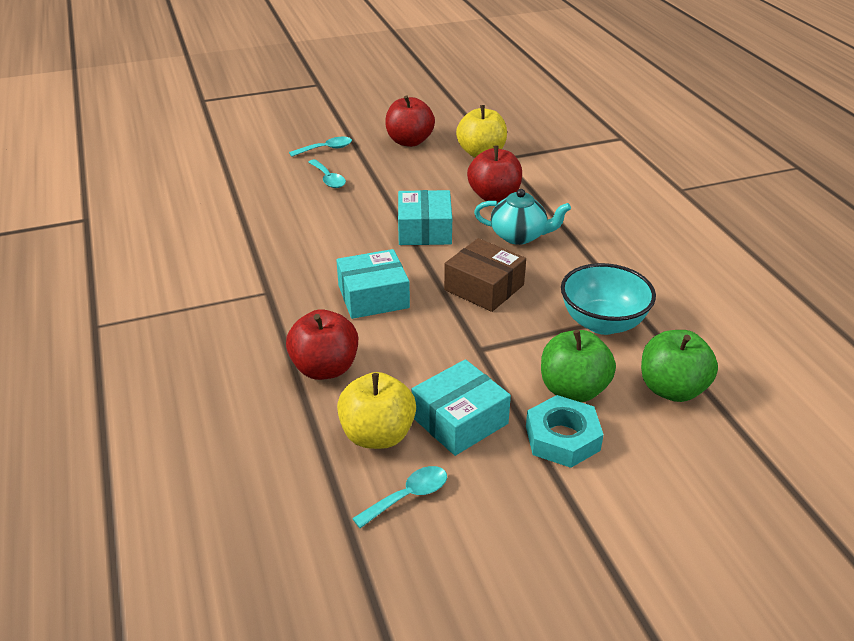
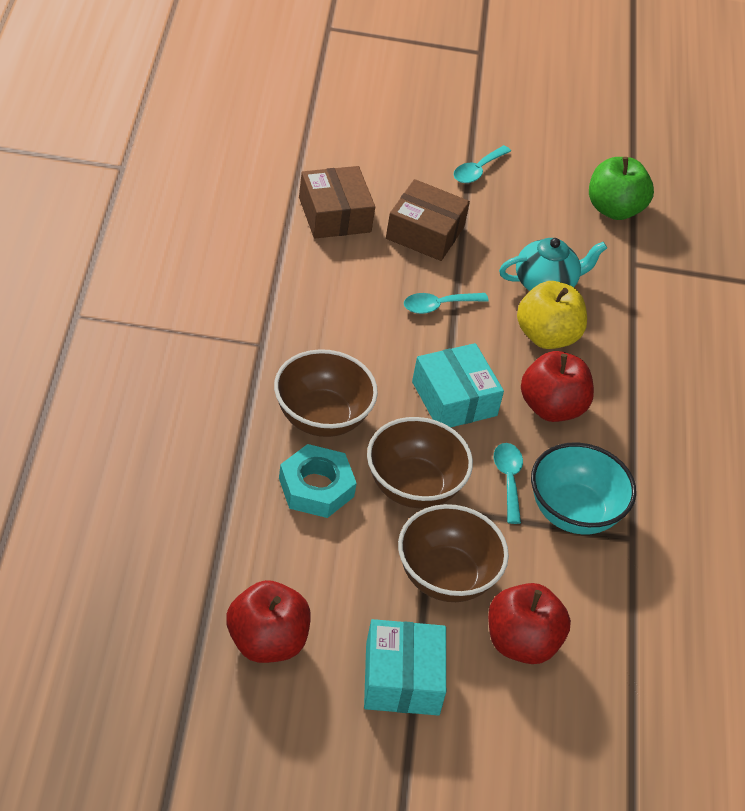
brown bowl: 0 -> 3
brown box: 1 -> 2
green apple: 2 -> 1
turquoise box: 3 -> 2
yellow apple: 2 -> 1

